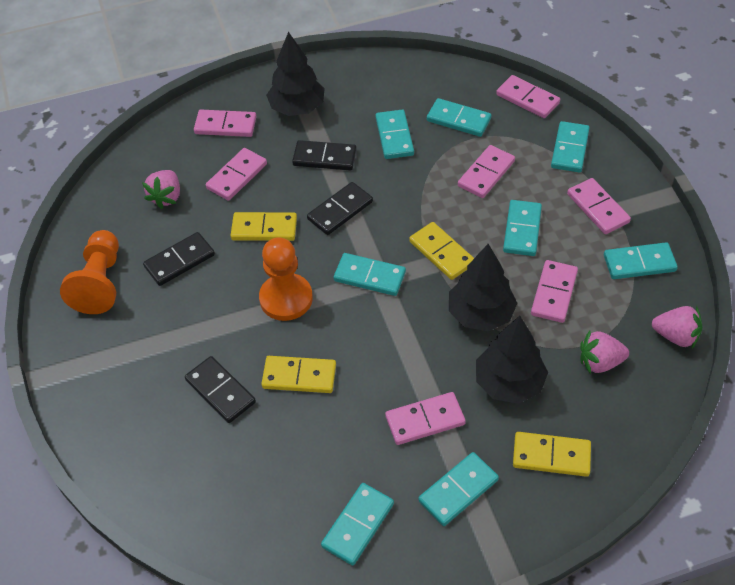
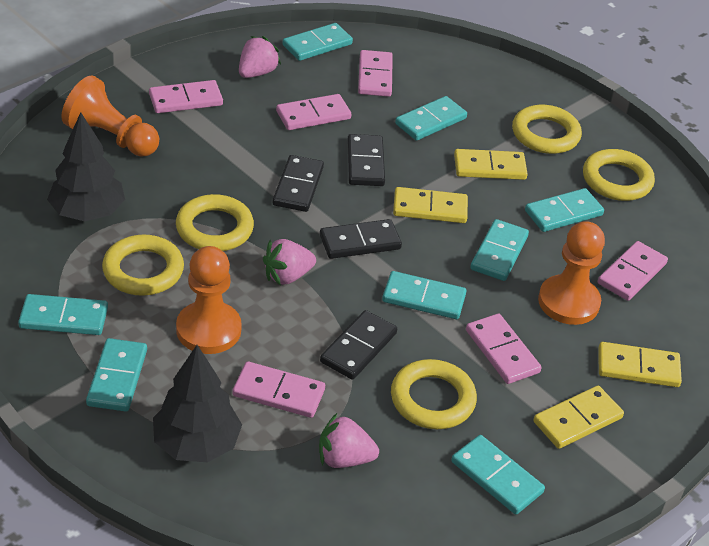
black tree: 3 -> 2
orange pawn: 2 -> 3
pink domino: 7 -> 6
yellow ring: 0 -> 5

